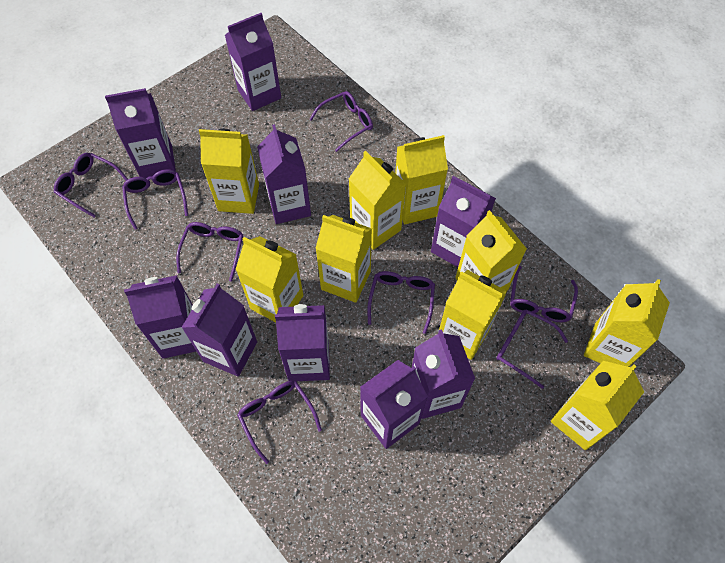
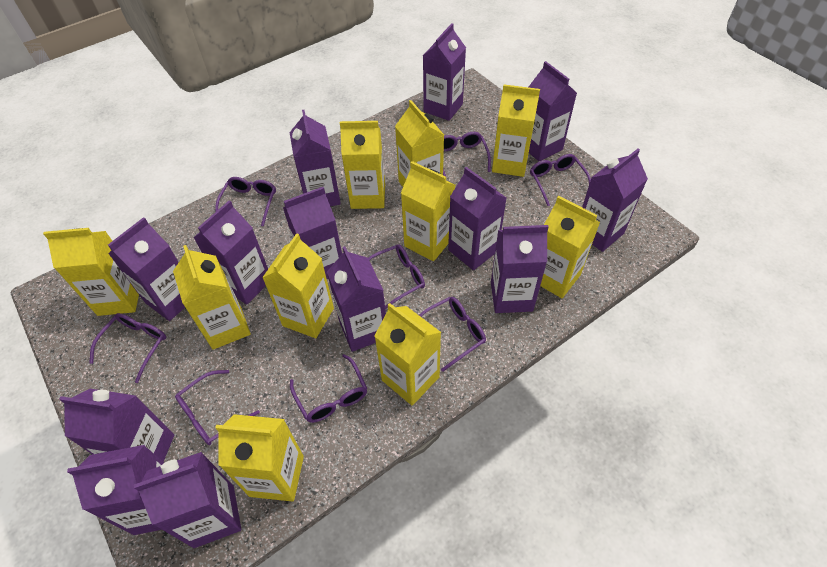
purple carton: 9 -> 13
yellow carton: 9 -> 10

